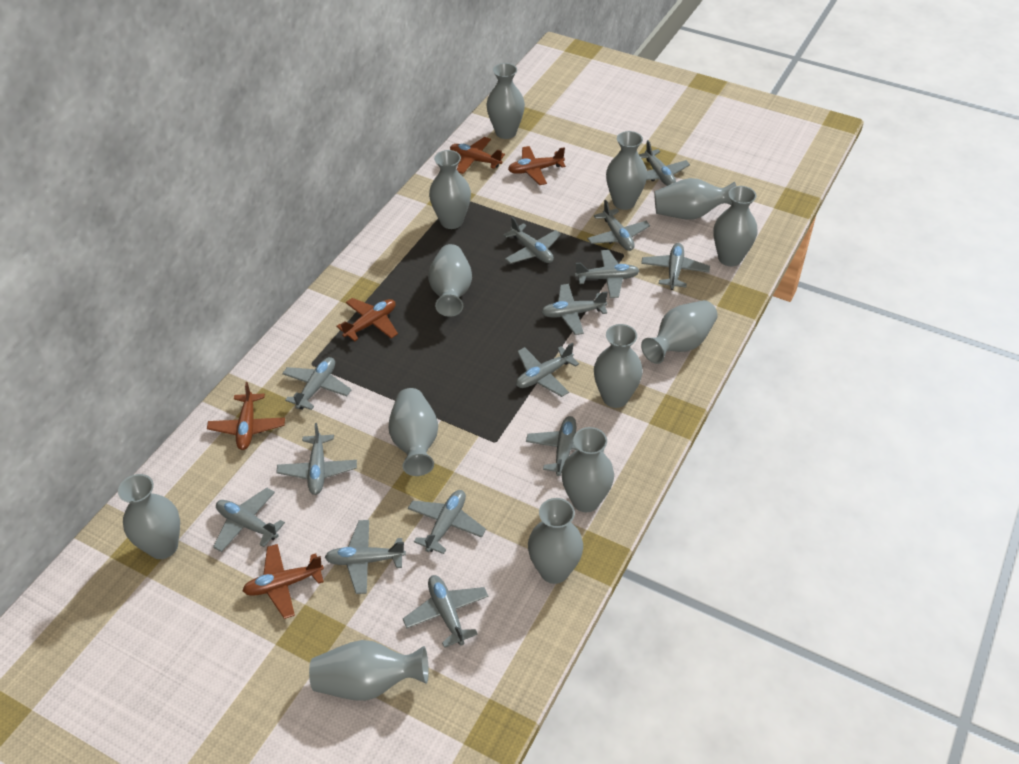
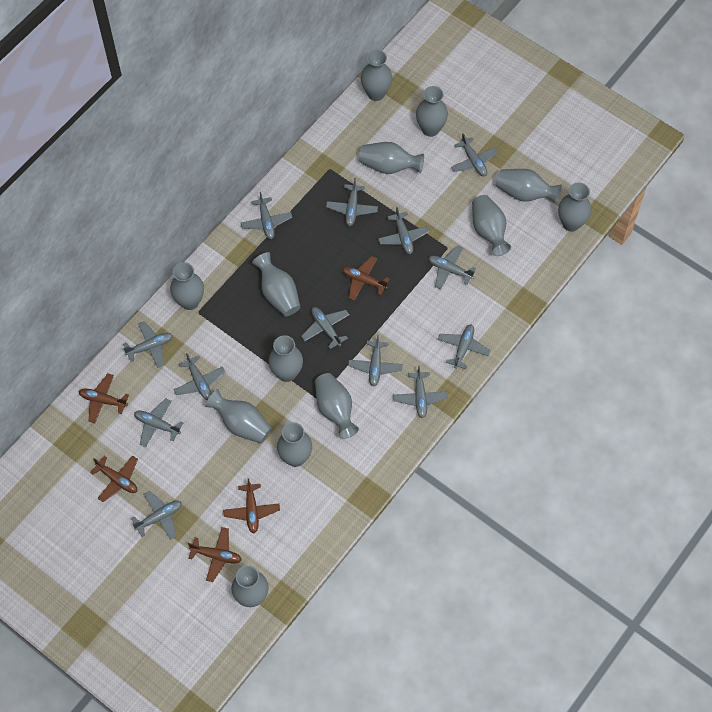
grey plane: 14 -> 13

